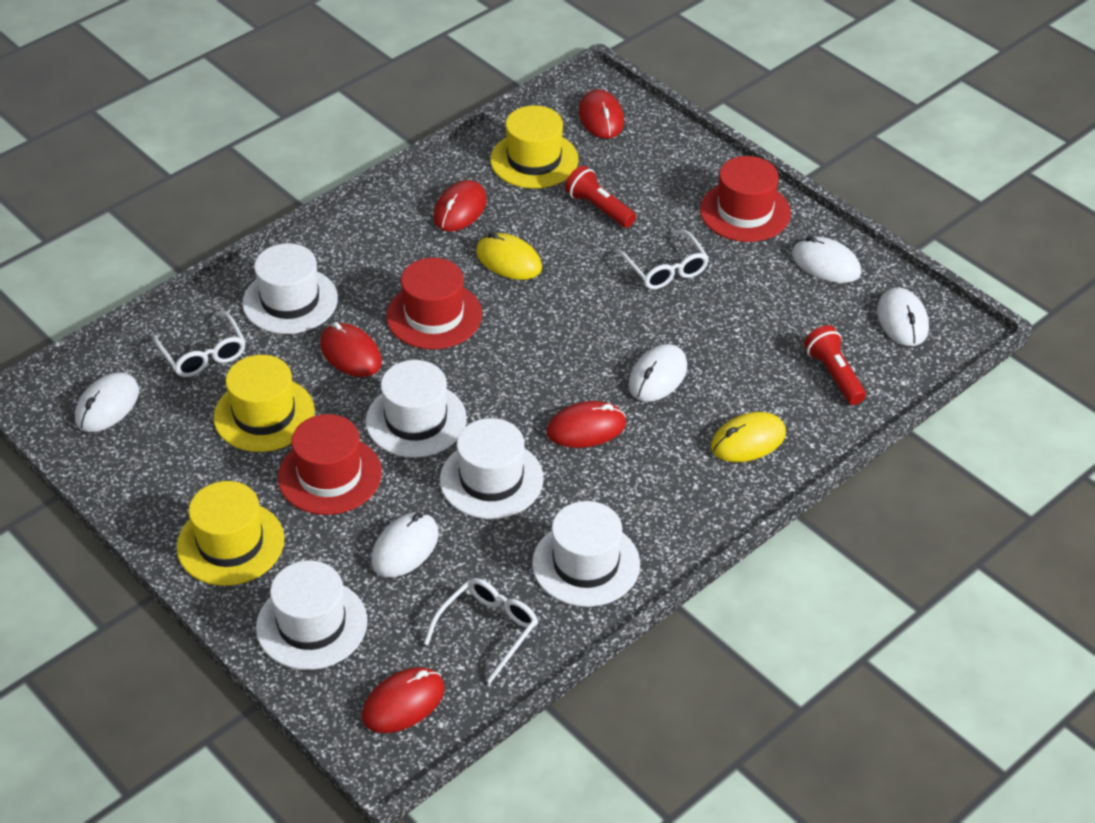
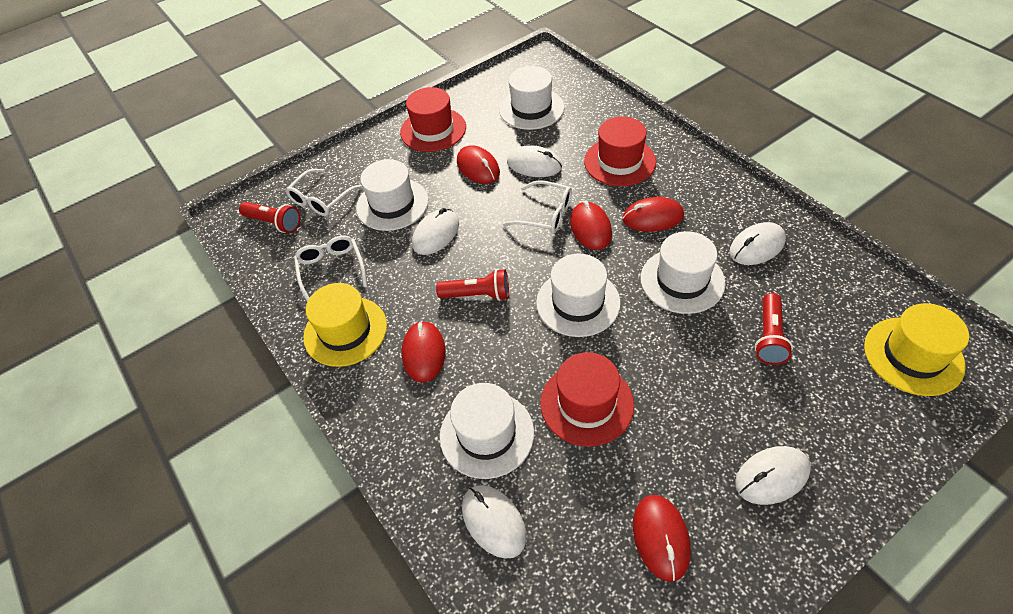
red flashlight: 2 -> 3
yellow hat: 3 -> 2
yellow mouse: 2 -> 0

